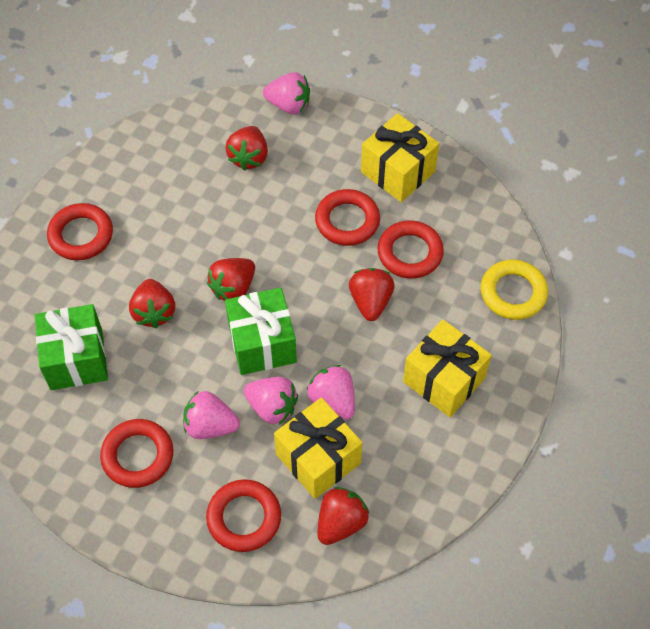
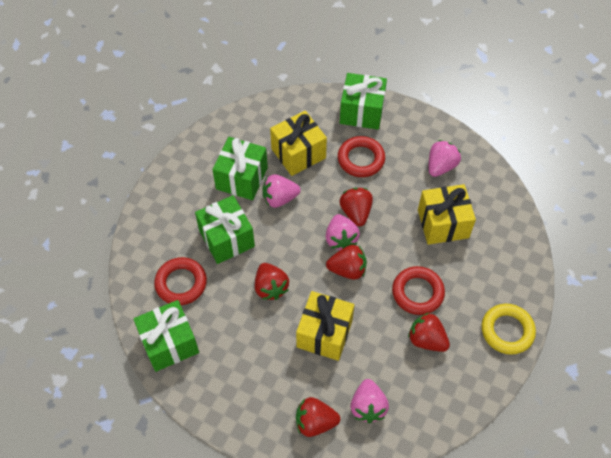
green gift: 2 -> 4
red ring: 5 -> 3

